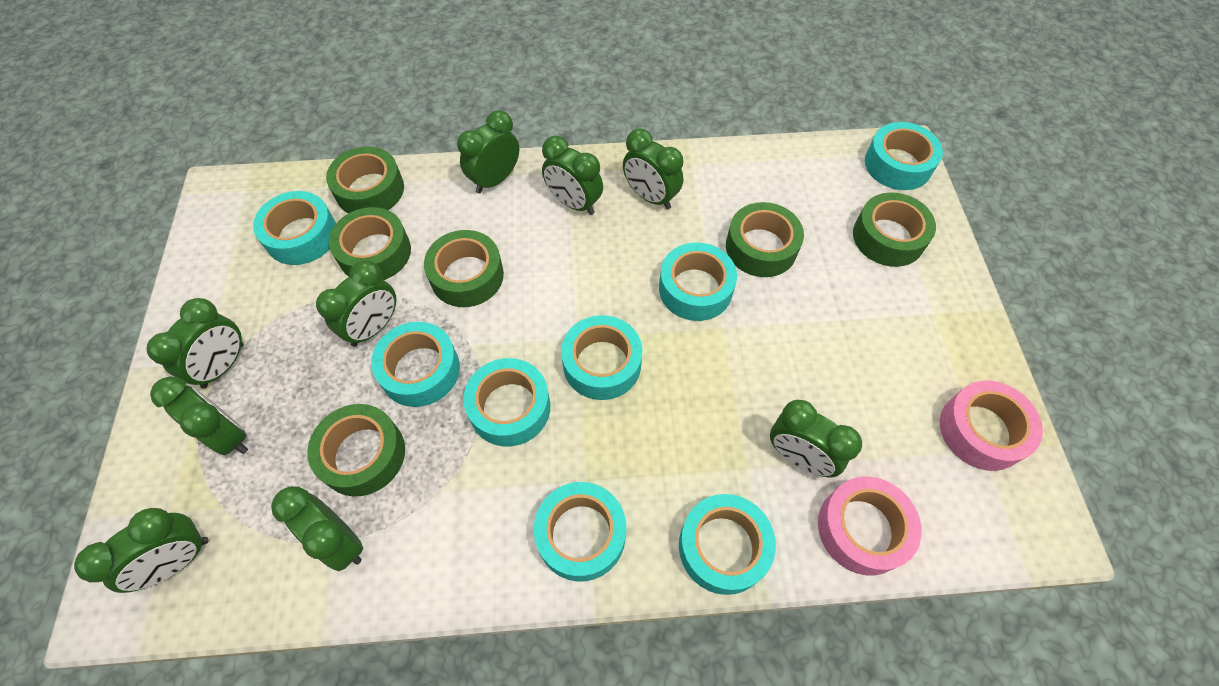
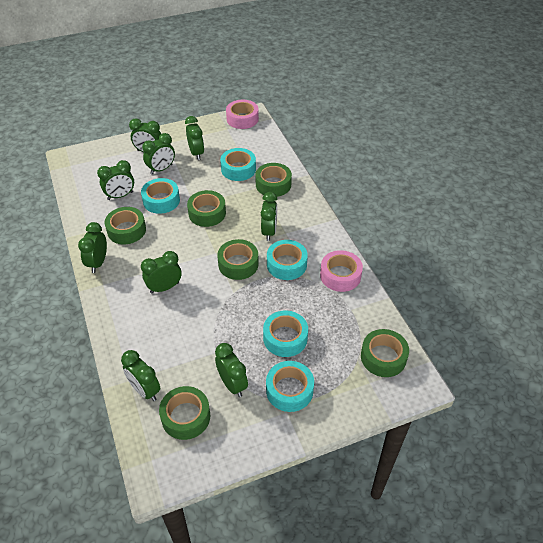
turquoise tape: 8 -> 5

